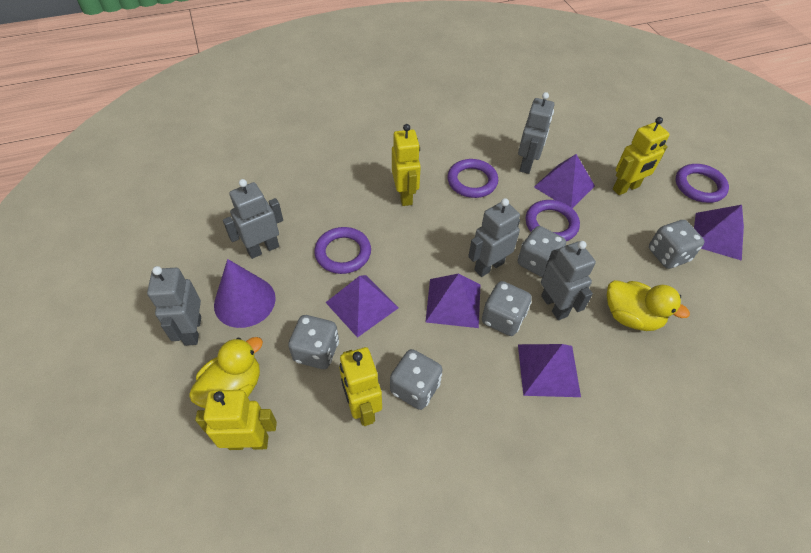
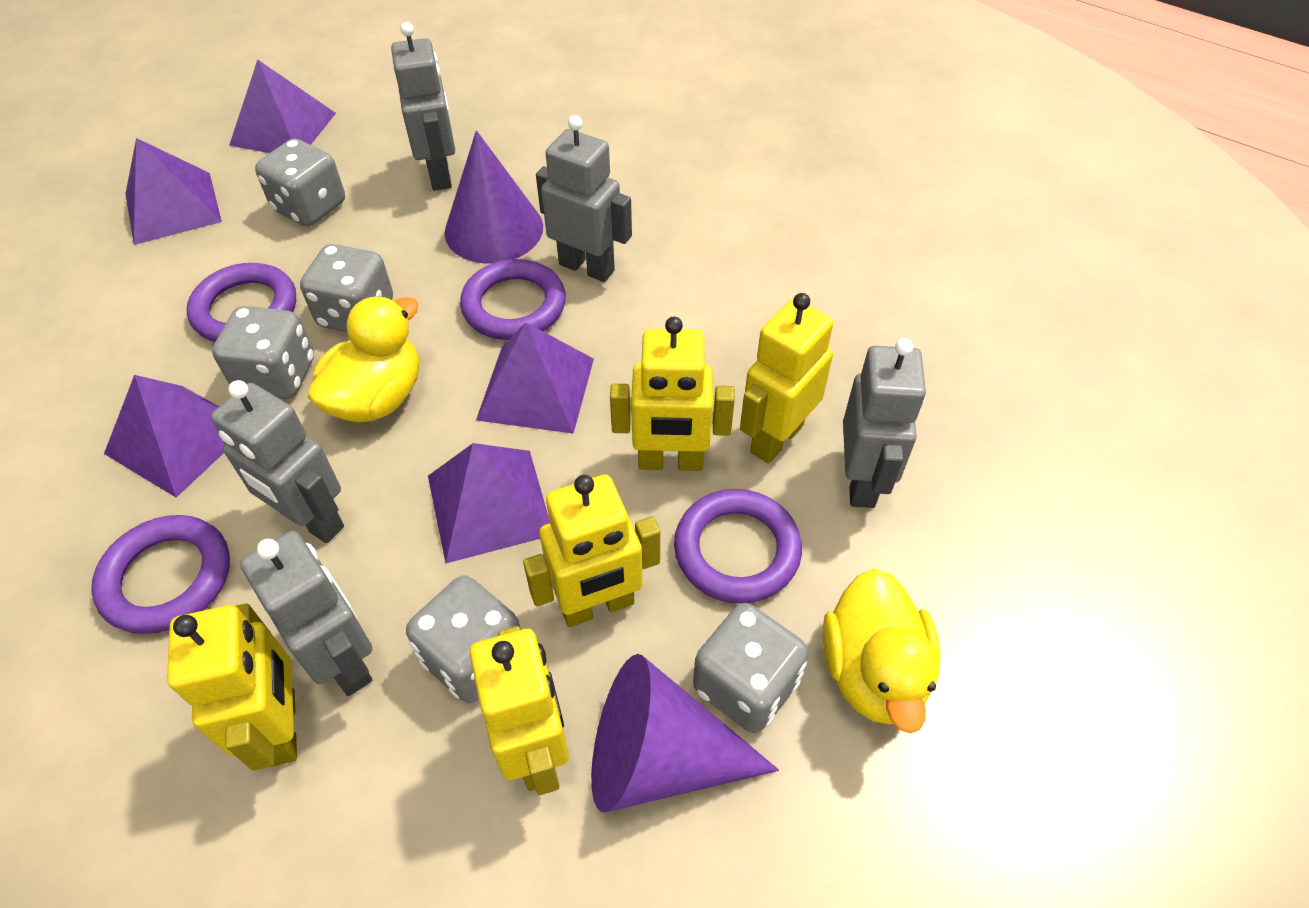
purple cone: 1 -> 2
yellow robot: 4 -> 5

